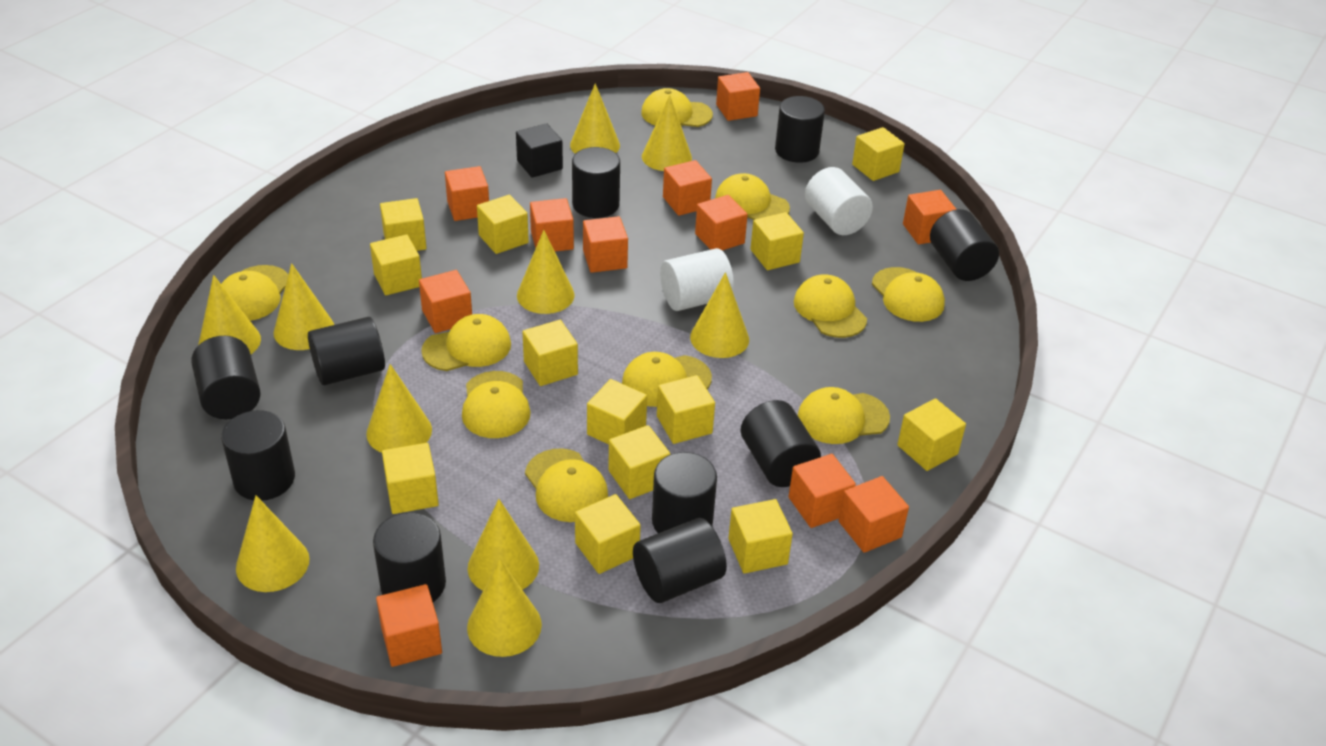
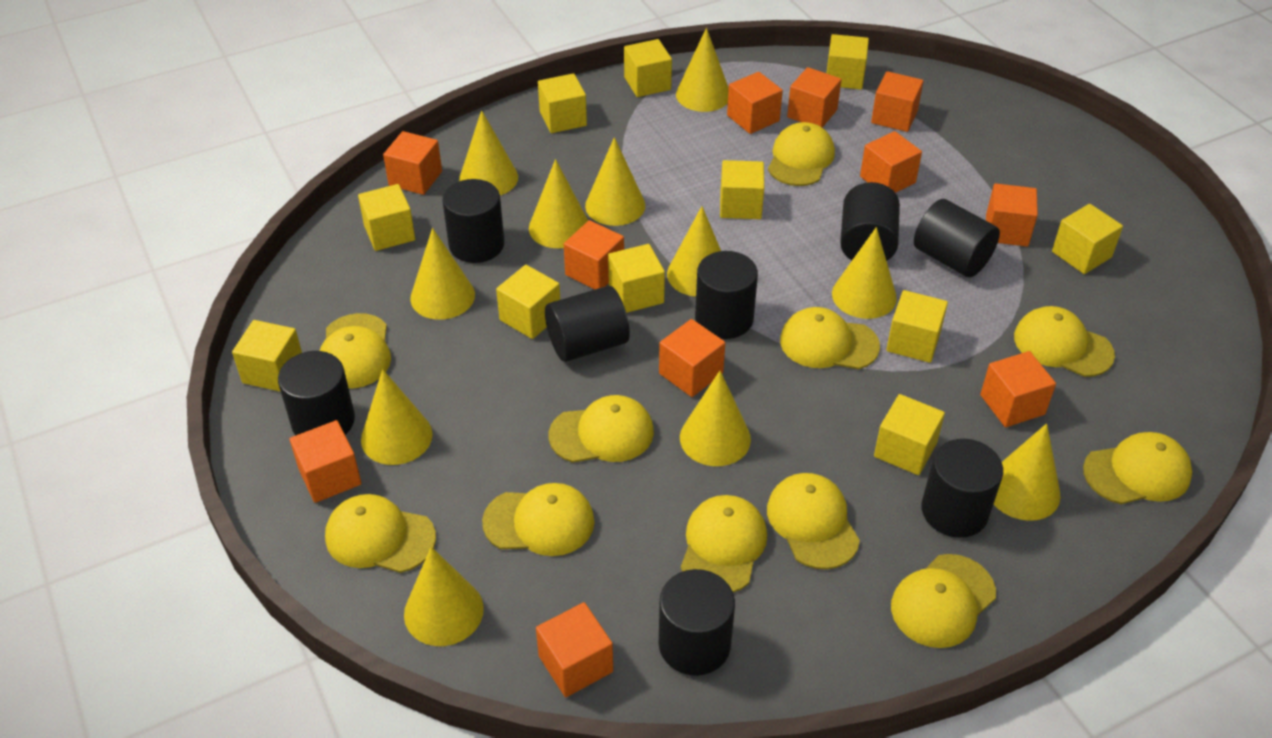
black cube: 1 -> 0
black cylinder: 10 -> 8
white cylinder: 2 -> 0
yellow cap: 10 -> 11
yellow cone: 10 -> 11
yellow cube: 13 -> 11

